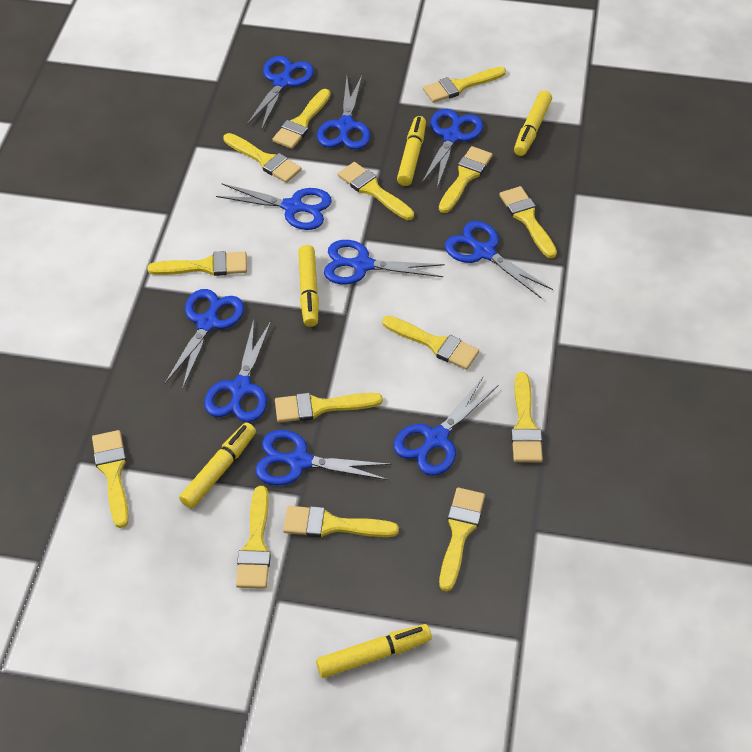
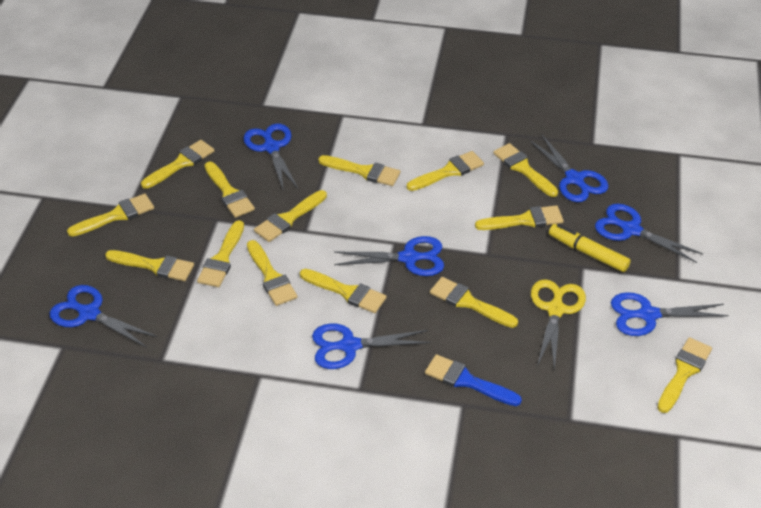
blue brush: 0 -> 1
blue scissors: 10 -> 7
yellow marker: 5 -> 1
yellow scissors: 0 -> 1

